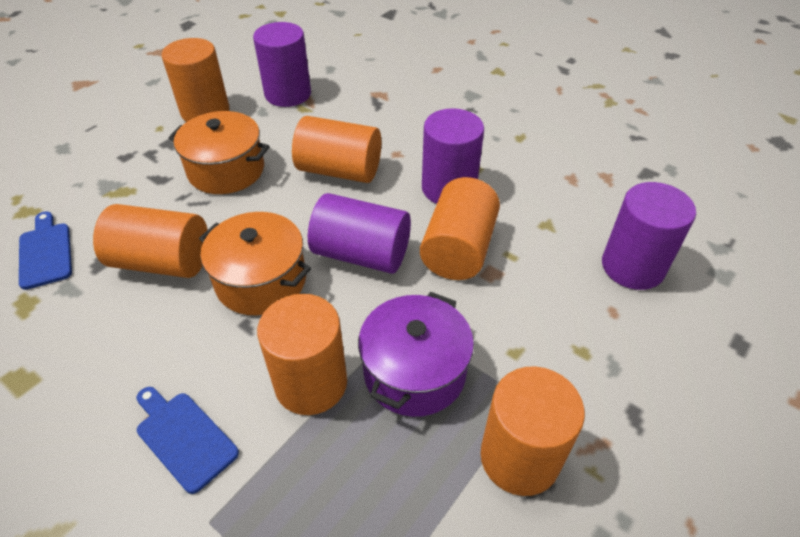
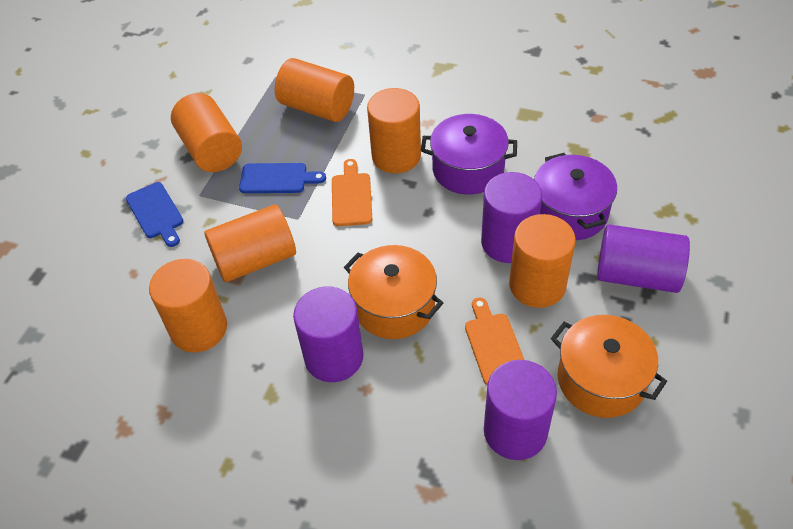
orange cutting board: 0 -> 2
purple pot: 1 -> 2

